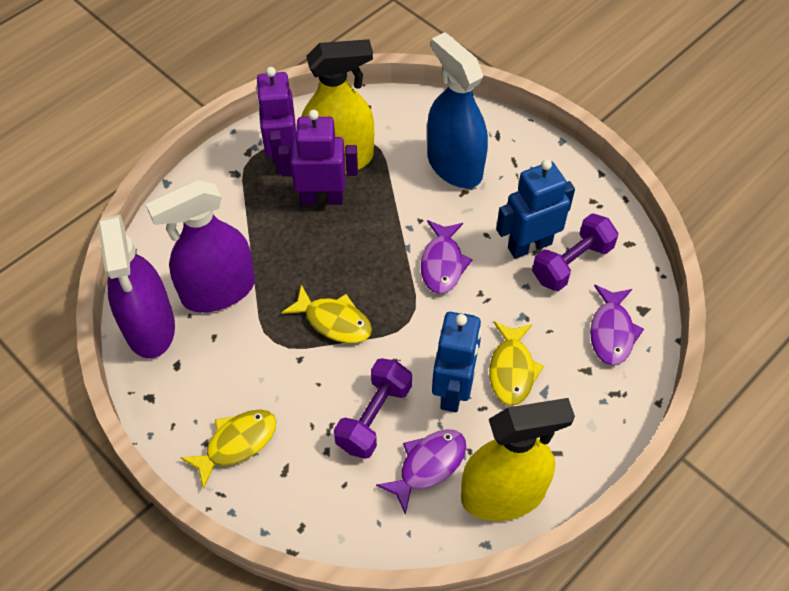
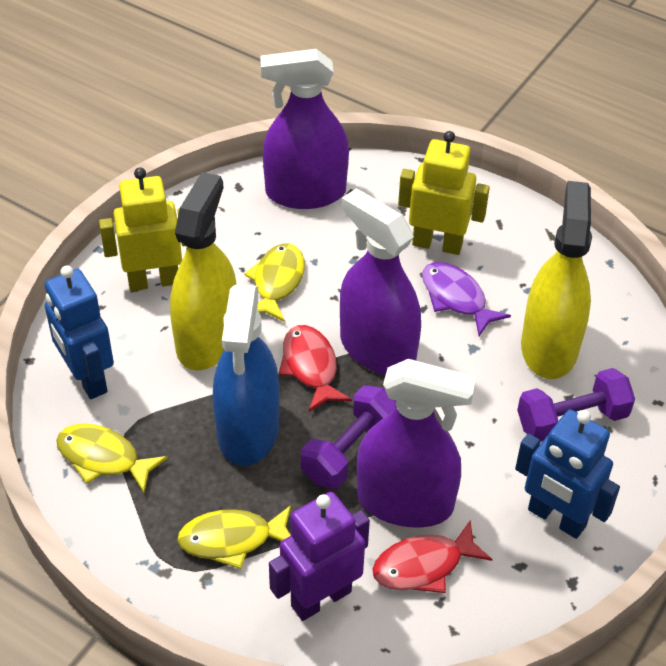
purple fish: 3 -> 1
purple robot: 2 -> 1
purple spray bottle: 2 -> 3
red fish: 0 -> 2
yellow robot: 0 -> 2

